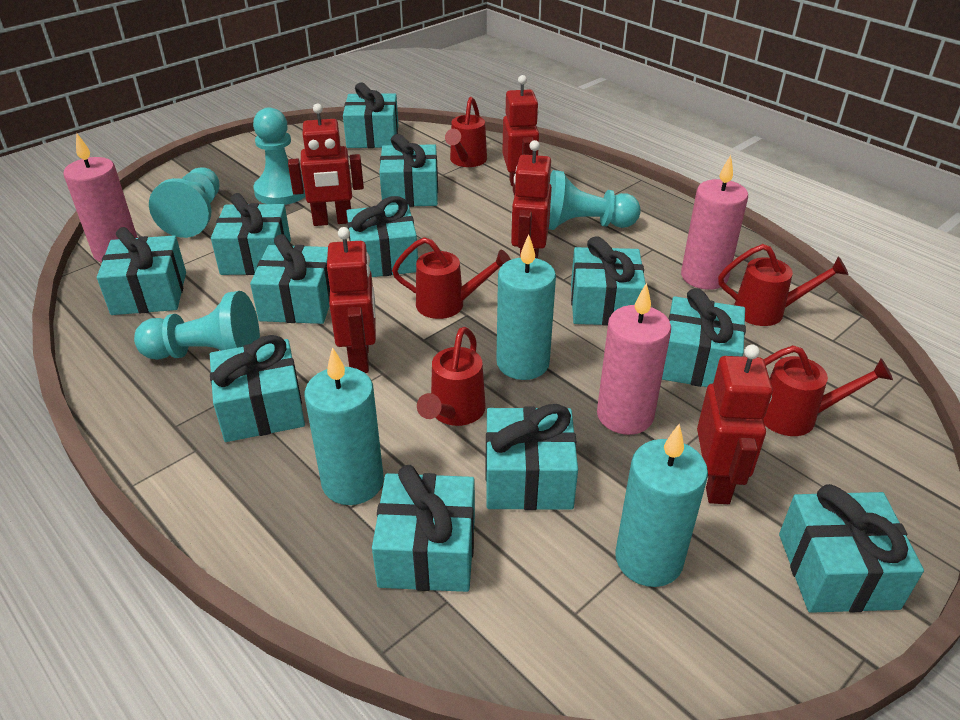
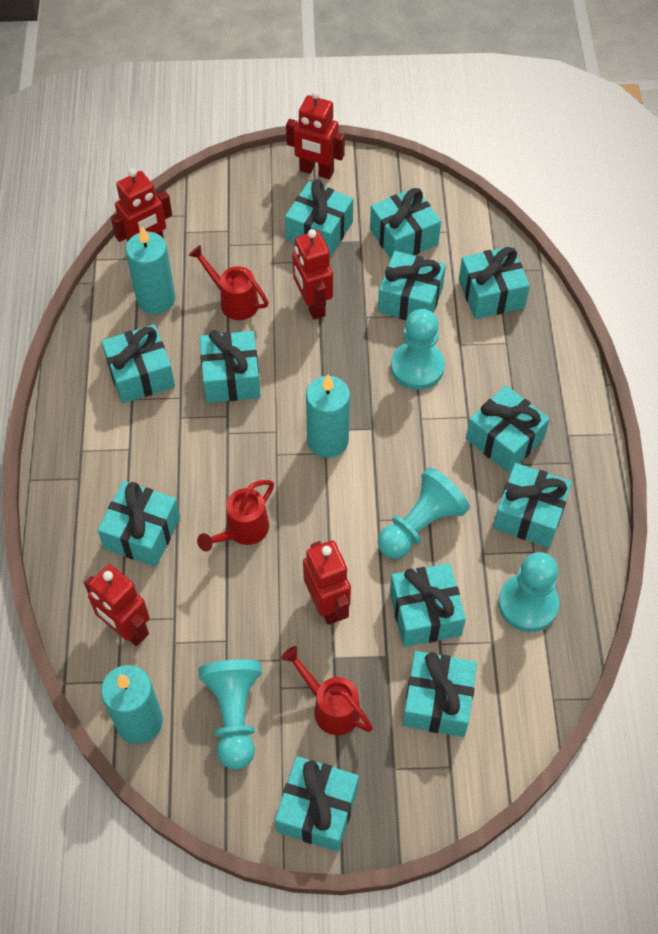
pink candle: 3 -> 0
red watering can: 5 -> 3

